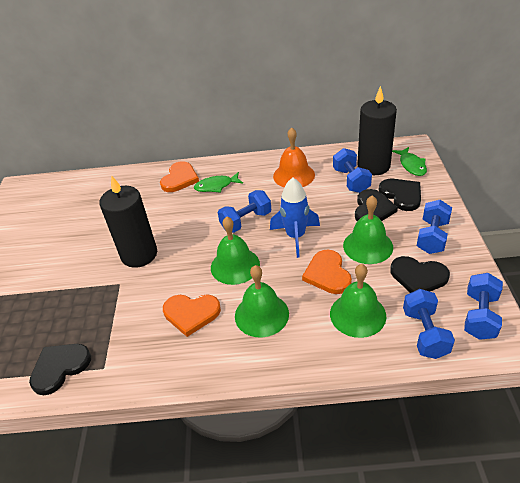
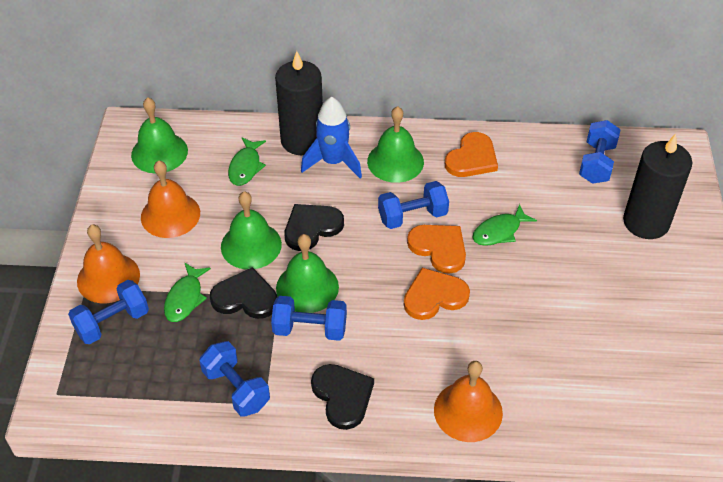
black heart: 4 -> 3
green fish: 2 -> 3
orange bell: 1 -> 3

